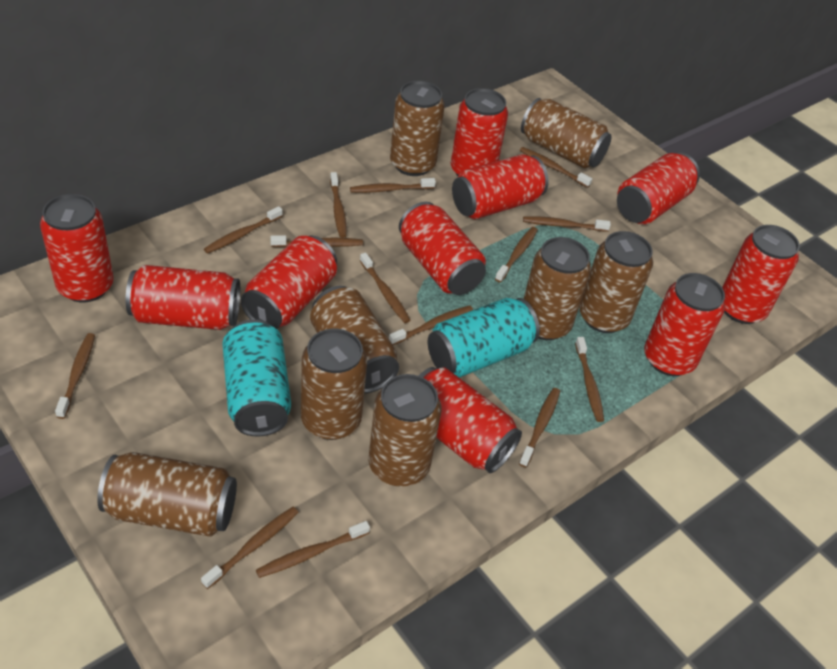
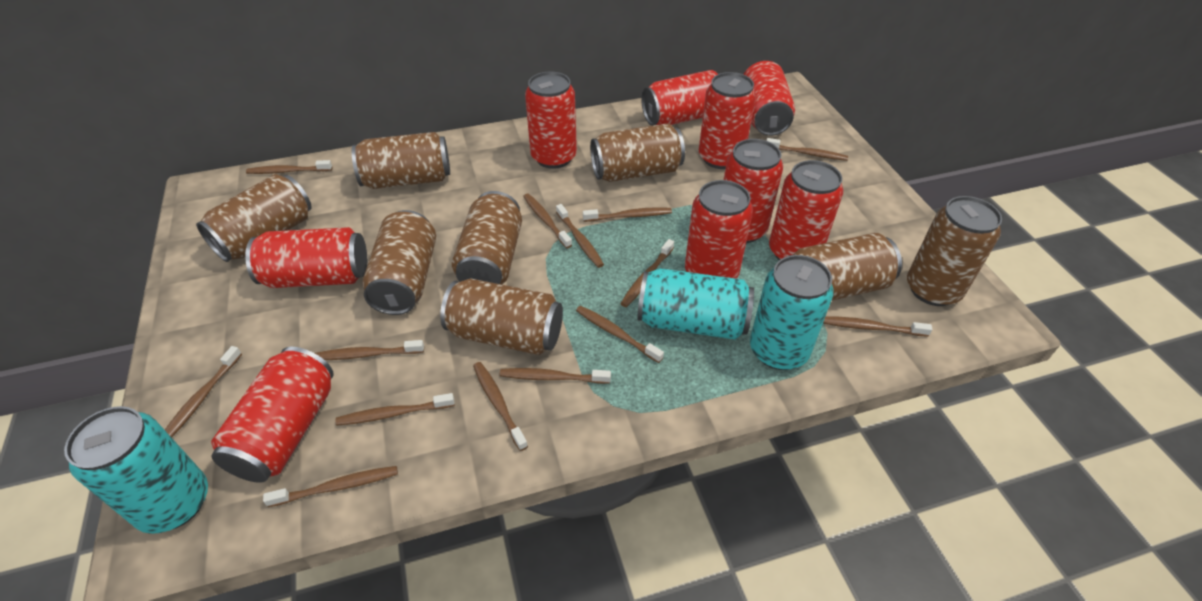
red can: 10 -> 9
turquoise can: 2 -> 3

